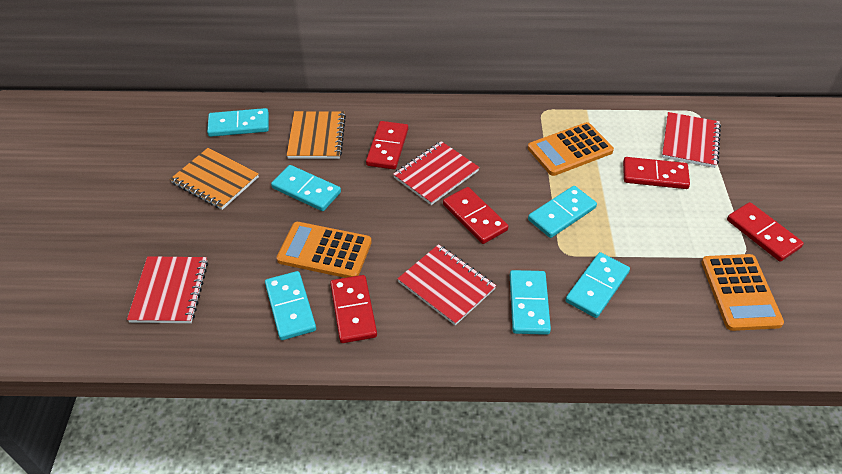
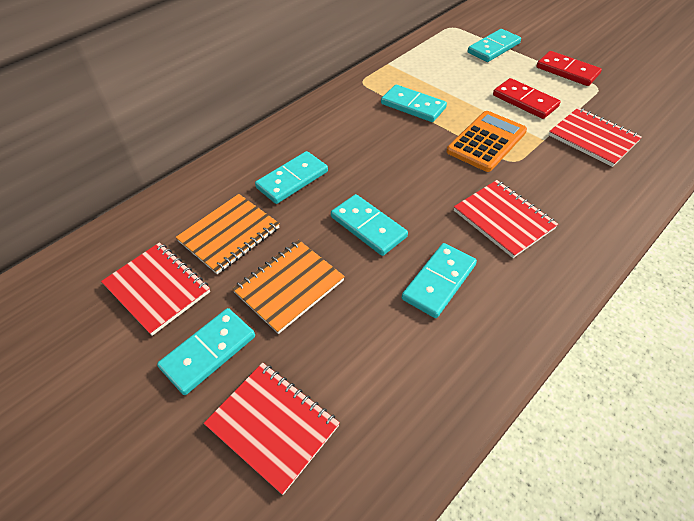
orange calculator: 3 -> 1
red domino: 5 -> 2

